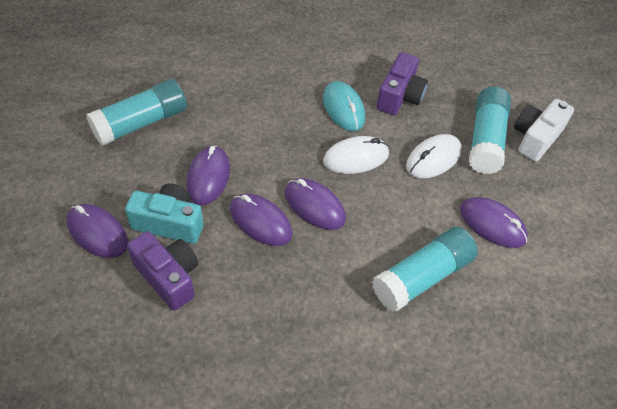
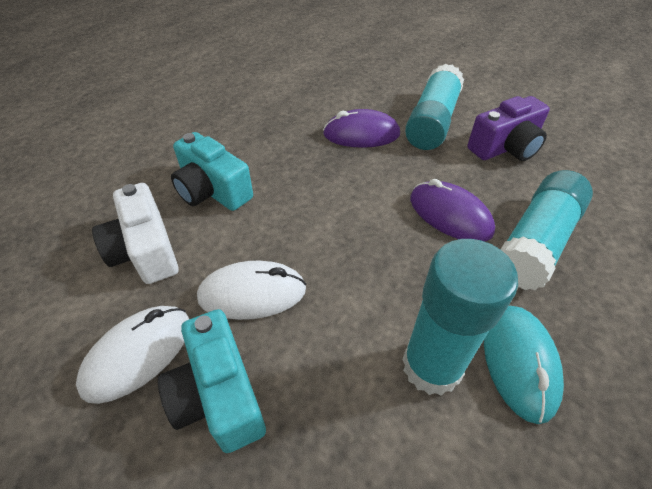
purple camera: 2 -> 1
purple mouse: 5 -> 2
turquoise camera: 1 -> 2

